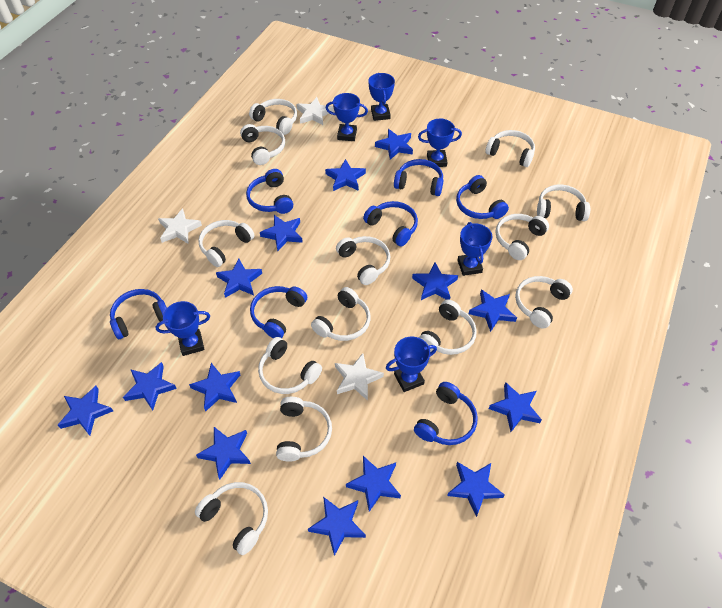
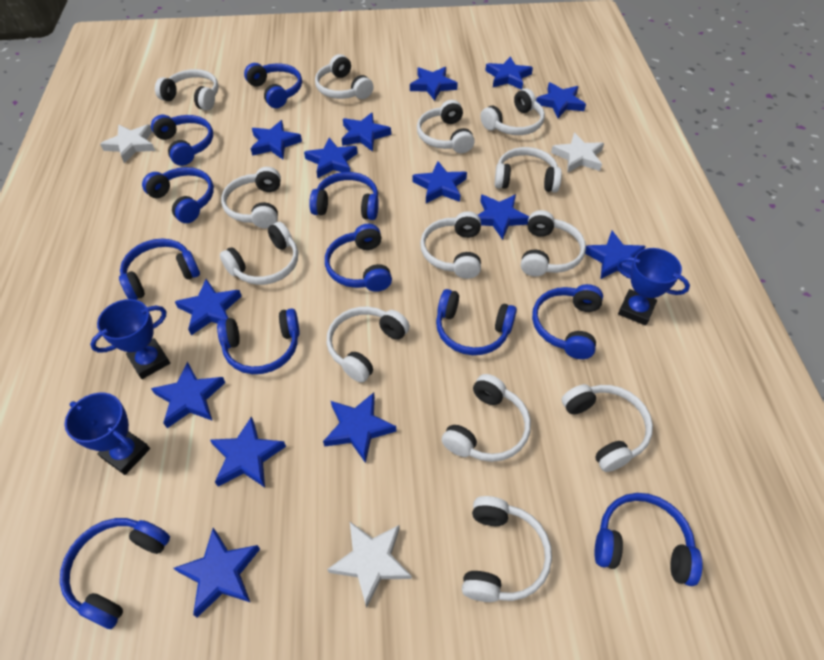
blue headphones: 7 -> 11
blue trophy: 6 -> 3

